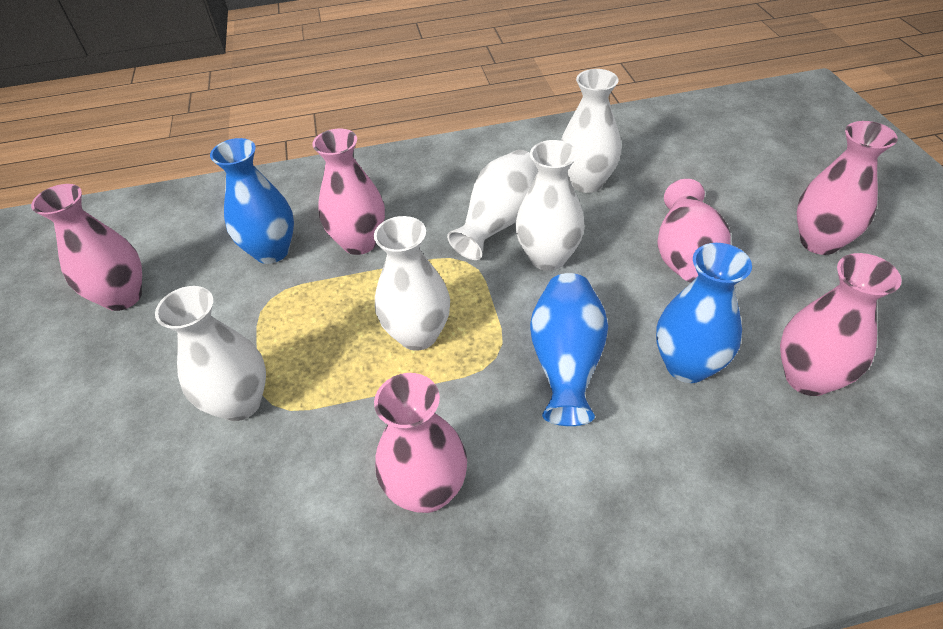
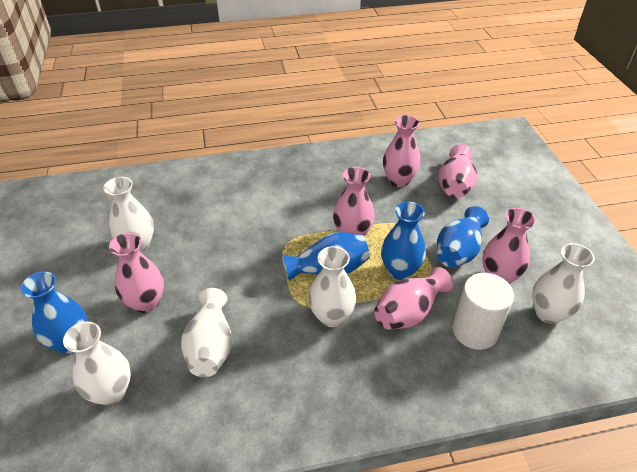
blue vase: 3 -> 4
white cylinder: 0 -> 1

